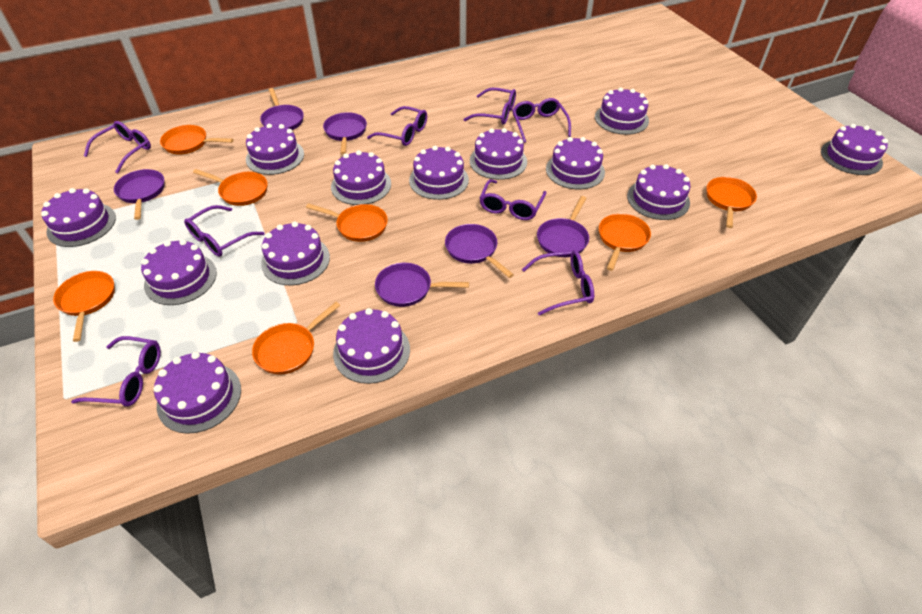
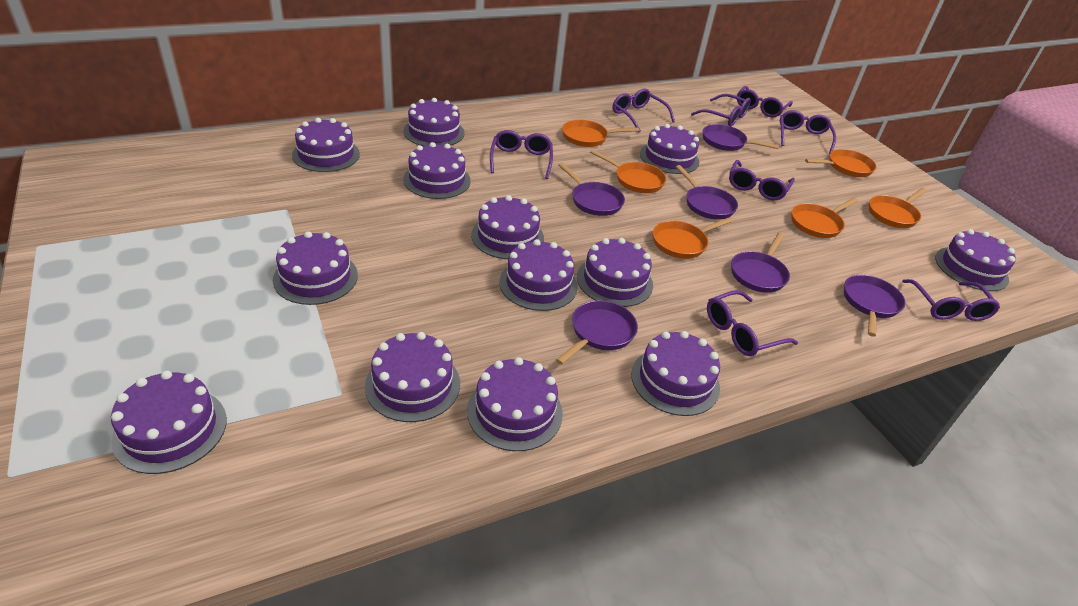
orange pan: 7 -> 6

